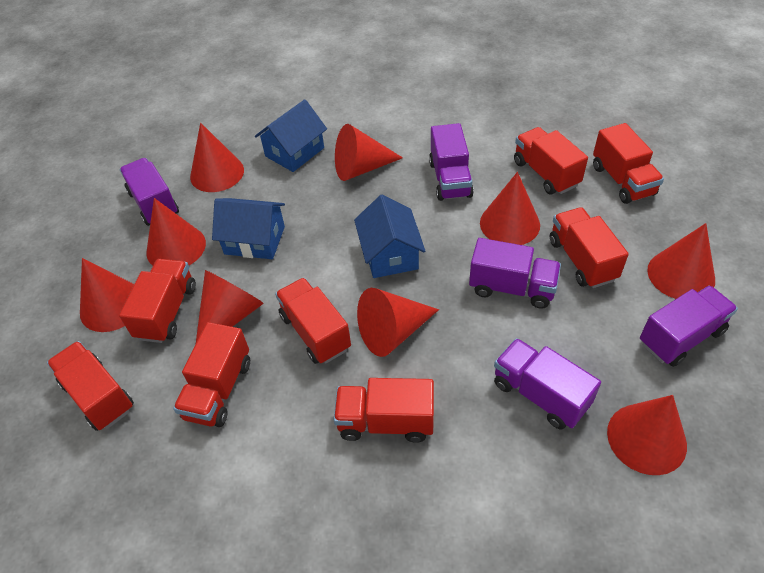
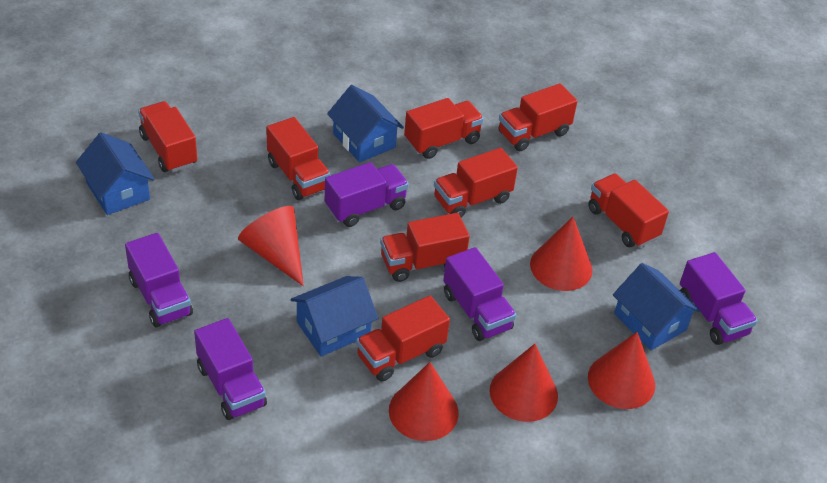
blue house: 3 -> 4
red cone: 9 -> 5

